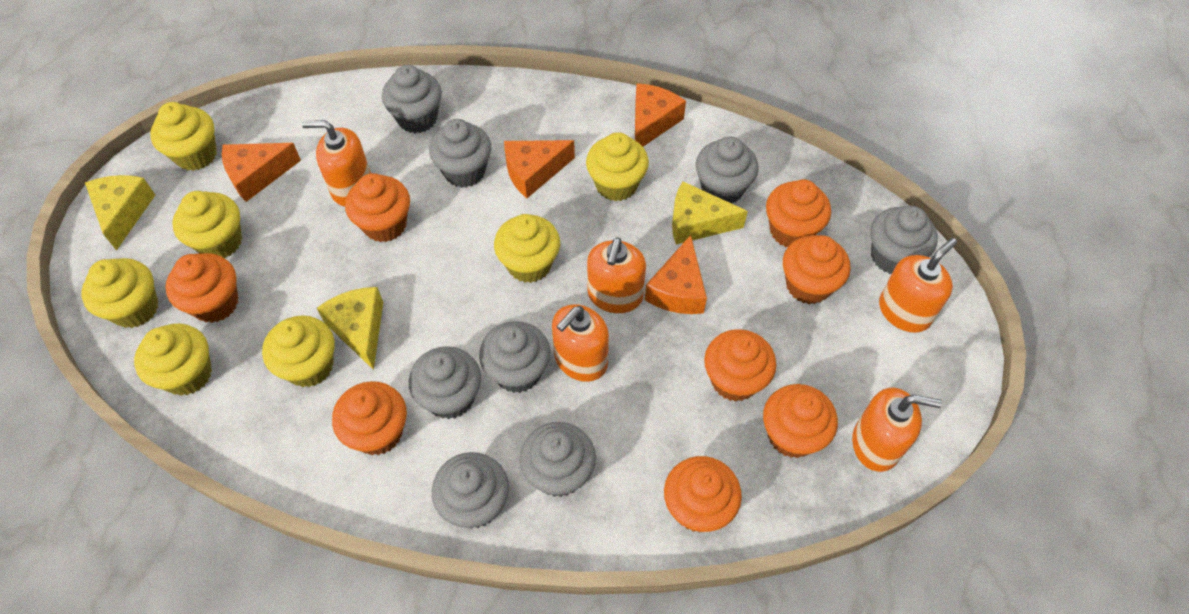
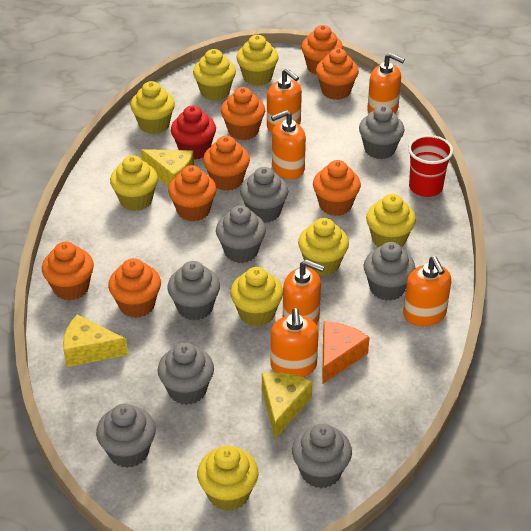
orange cheese: 4 -> 1
orange soap dispenser: 5 -> 6
red cup: 0 -> 1
red cupcake: 0 -> 1
yellow cupcake: 7 -> 8

